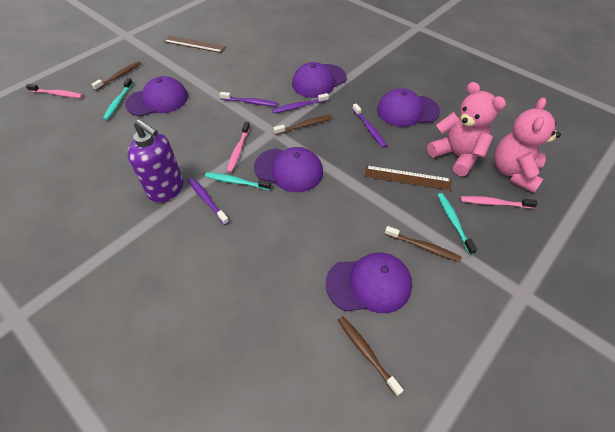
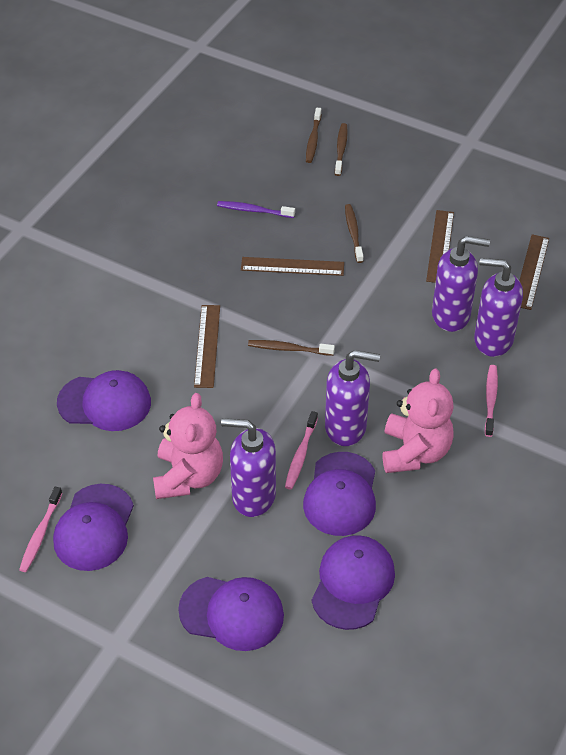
brown ruler: 2 -> 4
purple soap dispenser: 1 -> 4
purple toothbrush: 4 -> 1
turquoise toothbrush: 3 -> 0

